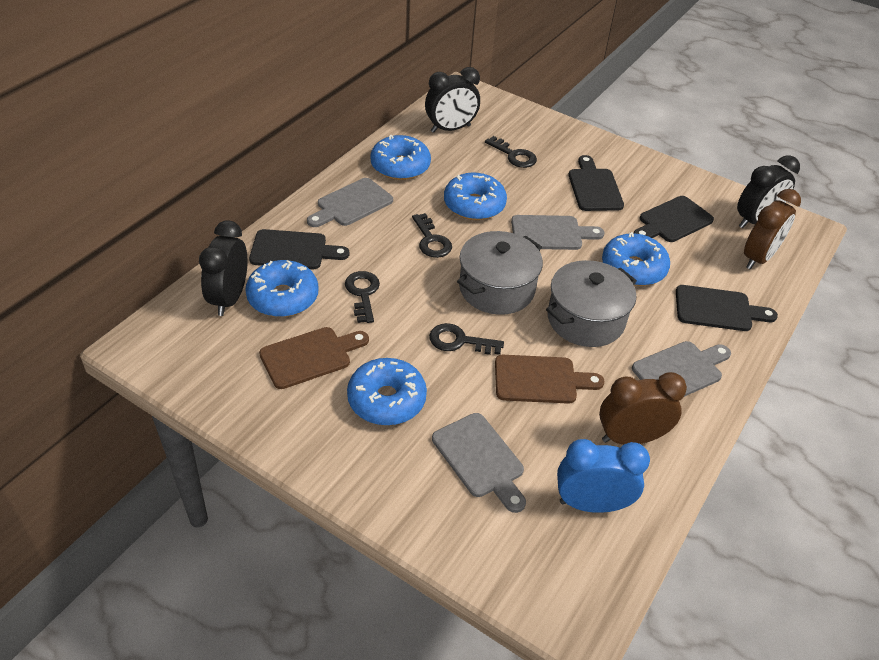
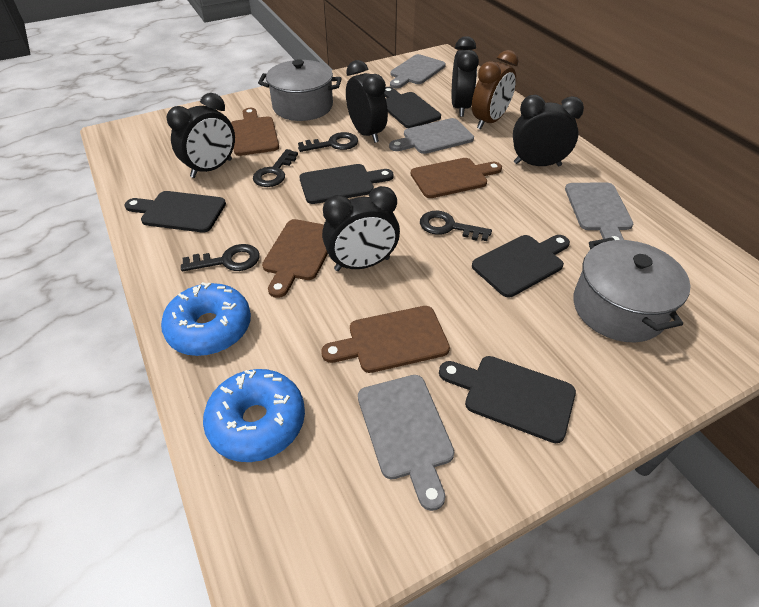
black clock: 3 -> 5
black cutting board: 4 -> 5
blue clock: 1 -> 0
blue donut: 5 -> 2
brown clock: 2 -> 1
brown cutting board: 2 -> 4

